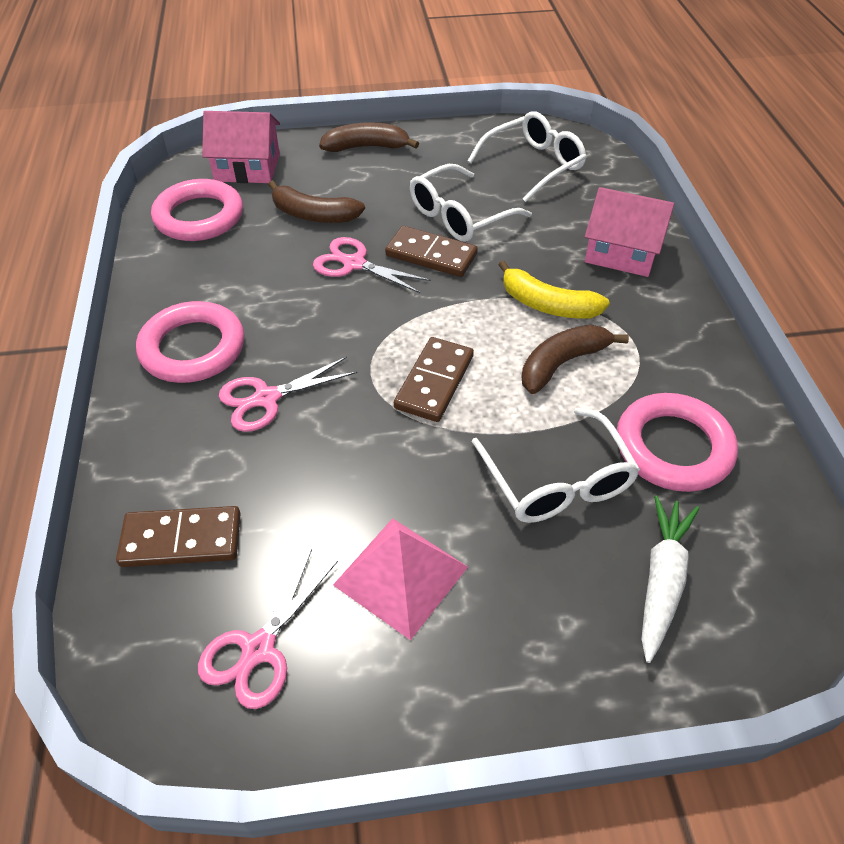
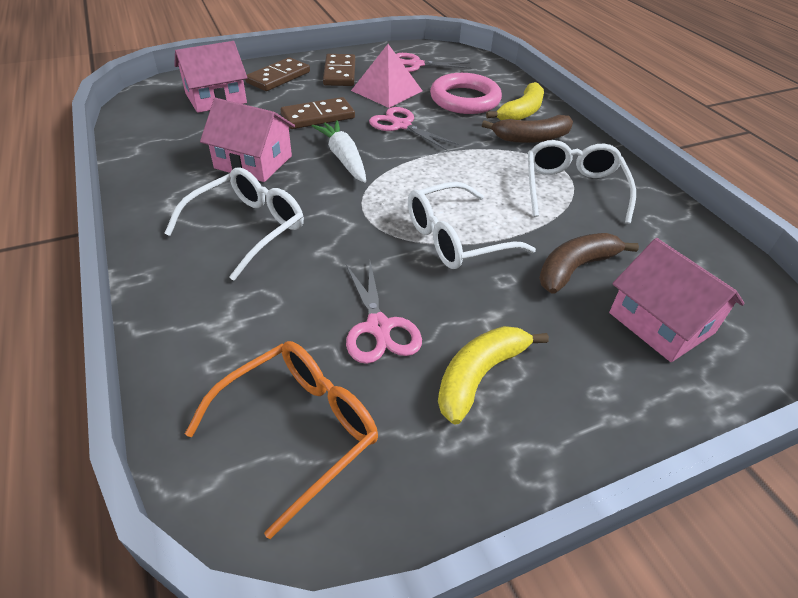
brown banana: 3 -> 2
orange glasses: 0 -> 1
pink house: 2 -> 3
pink ring: 3 -> 1
yellow banana: 1 -> 2

